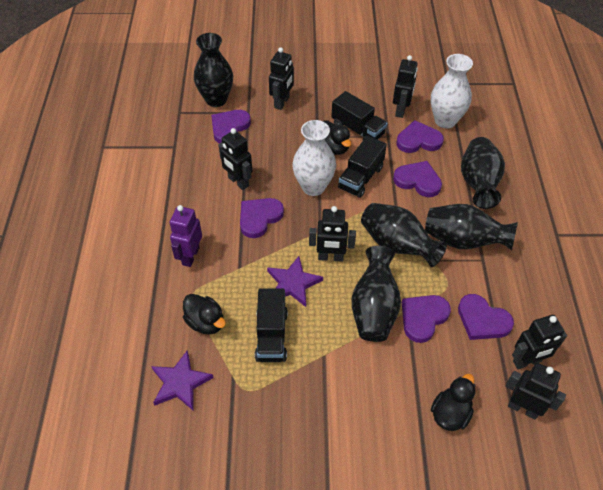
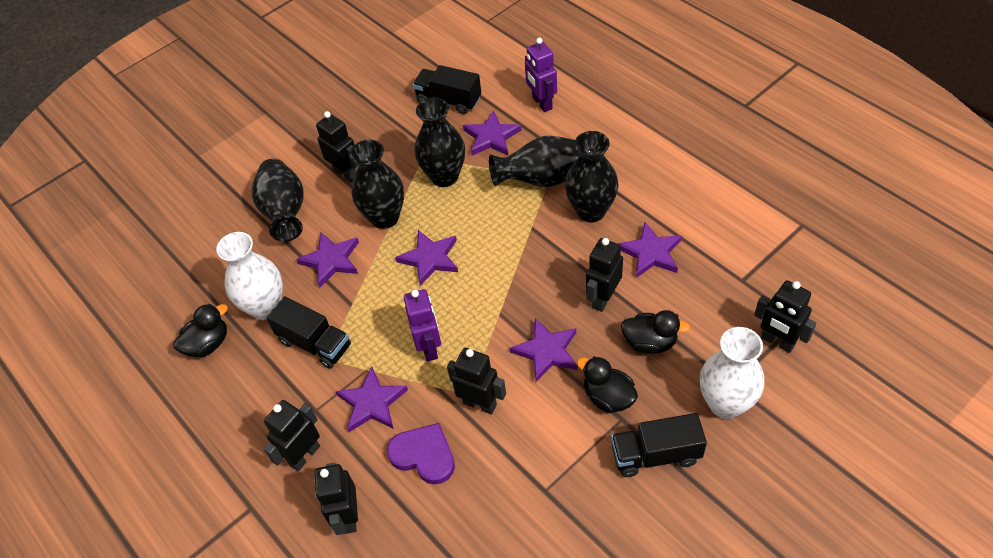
purple heart: 6 -> 1
purple robot: 1 -> 2
purple star: 2 -> 6

